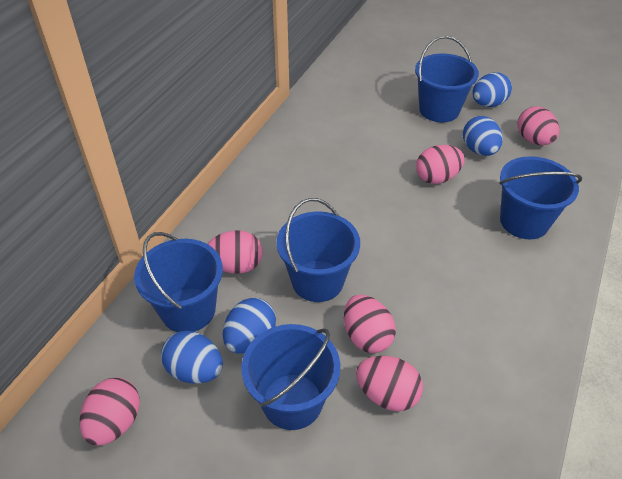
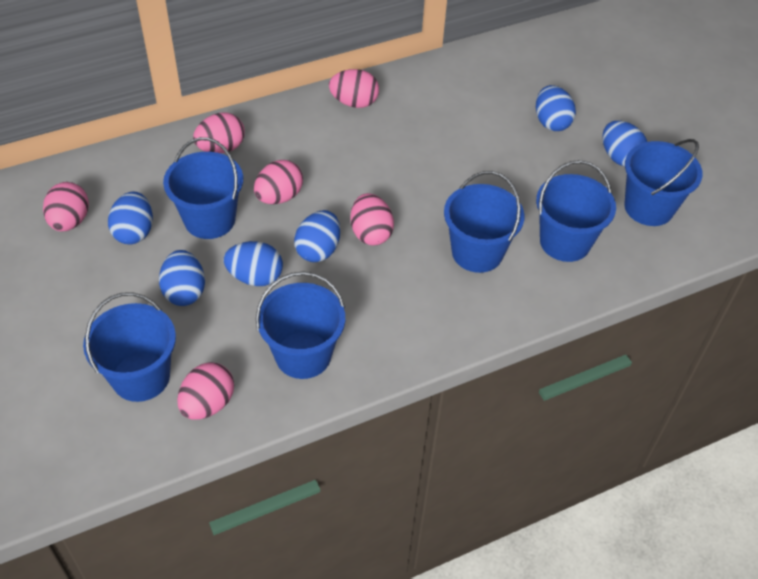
blue bucket: 5 -> 6
blue egg: 4 -> 6

